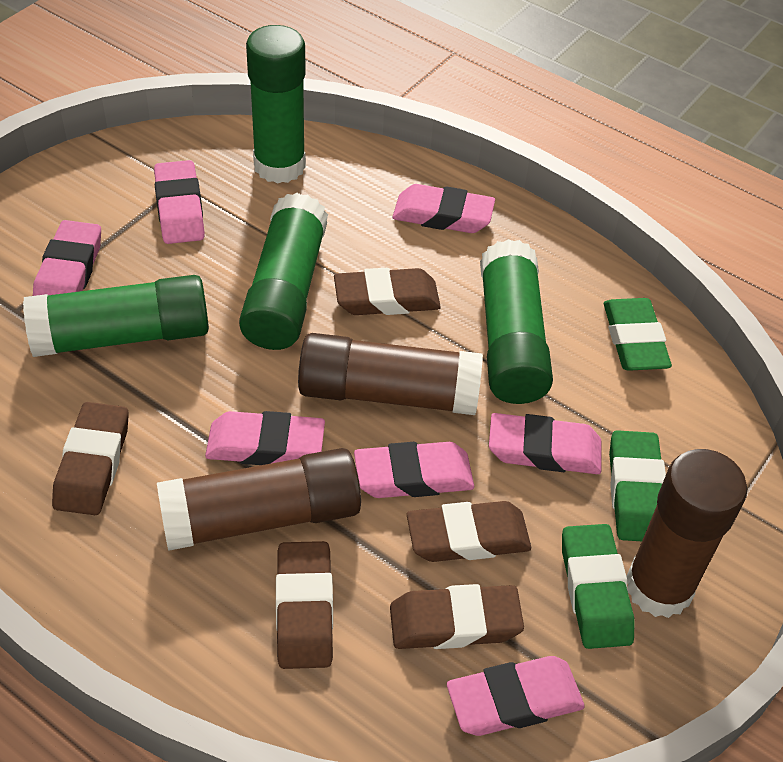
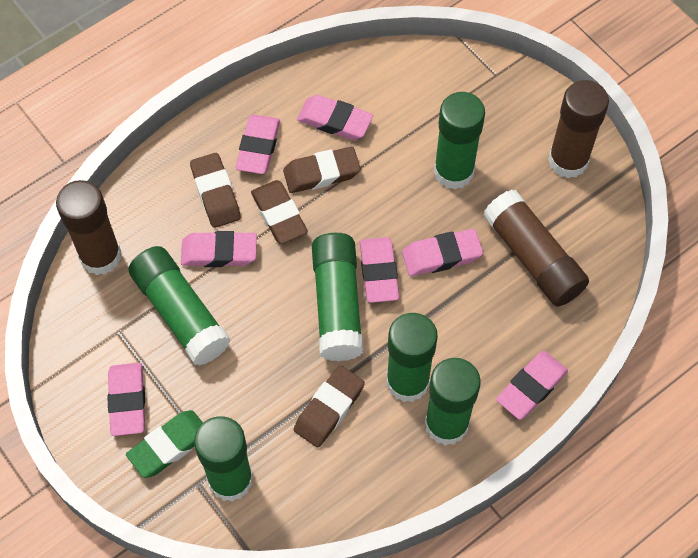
brown eraser: 5 -> 4
green eraser: 3 -> 1
green glue stick: 4 -> 6

